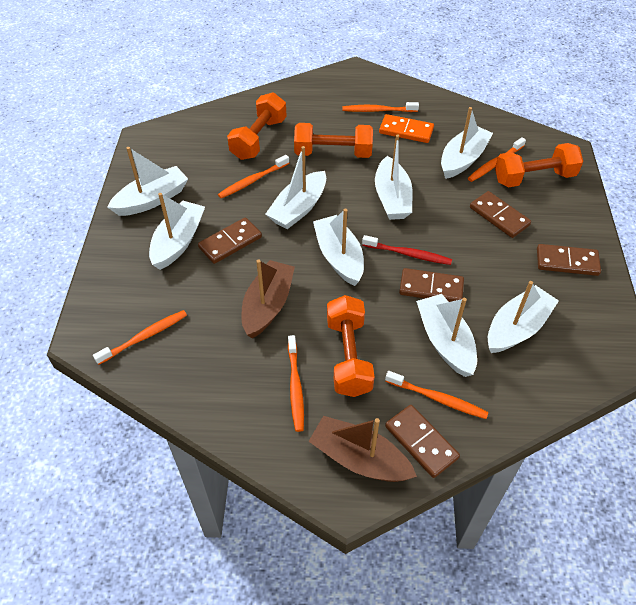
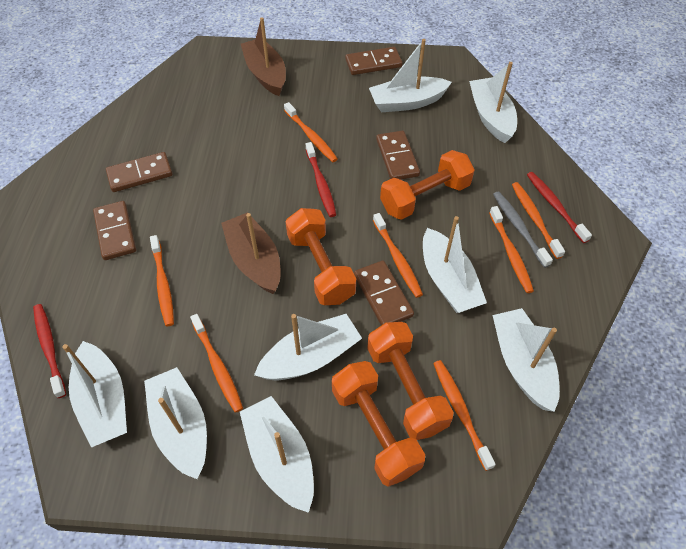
grey toothbrush: 0 -> 1
orange domino: 1 -> 0
orange toothbrush: 6 -> 7
red toothbrush: 1 -> 3

